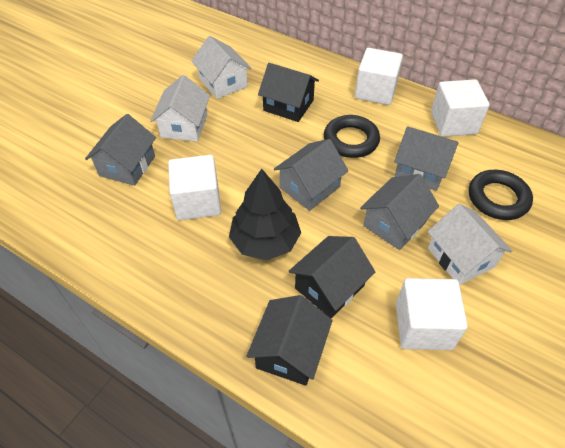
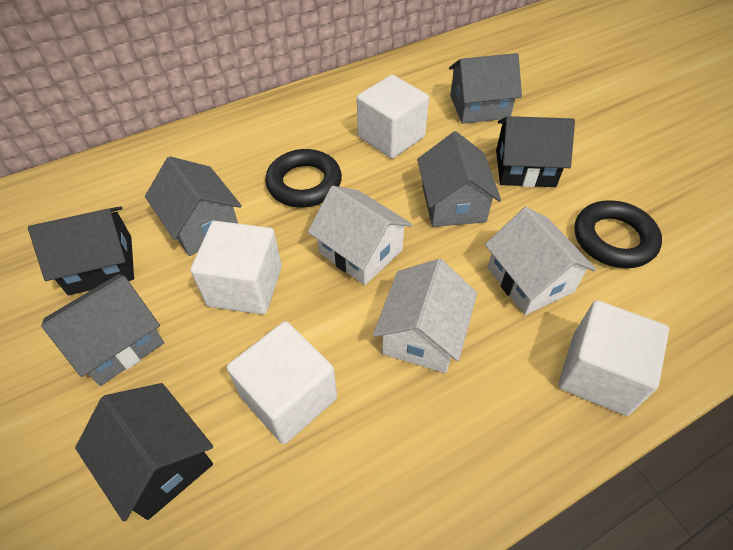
black tree: 1 -> 0

